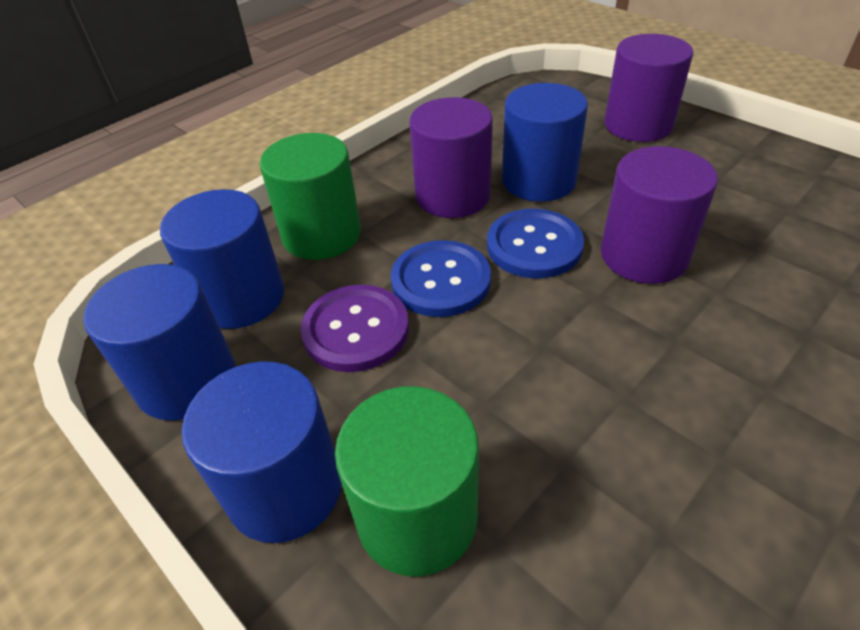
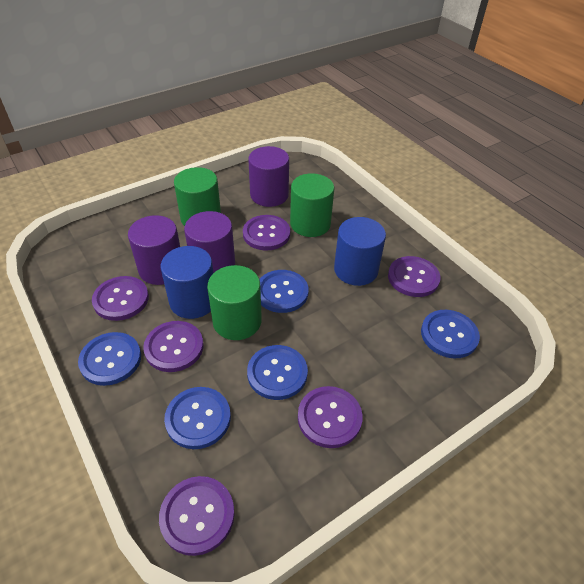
blue button: 2 -> 5
blue cylinder: 4 -> 2
green cylinder: 2 -> 3
purple button: 1 -> 6

